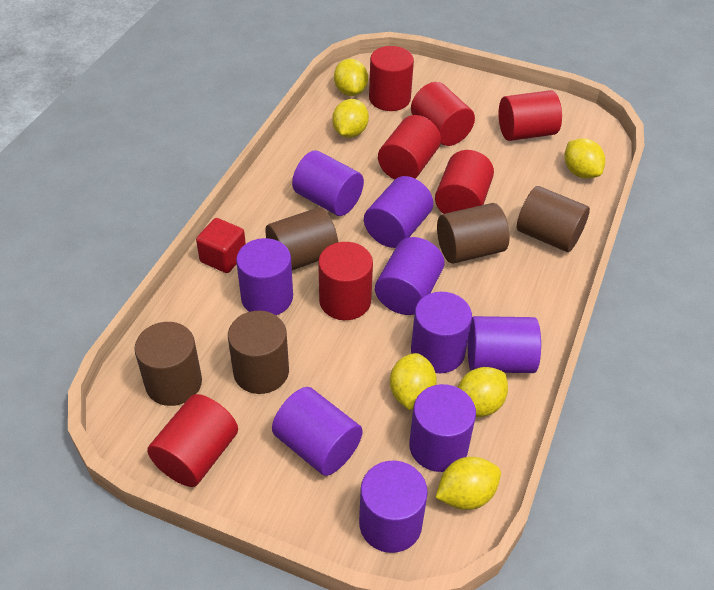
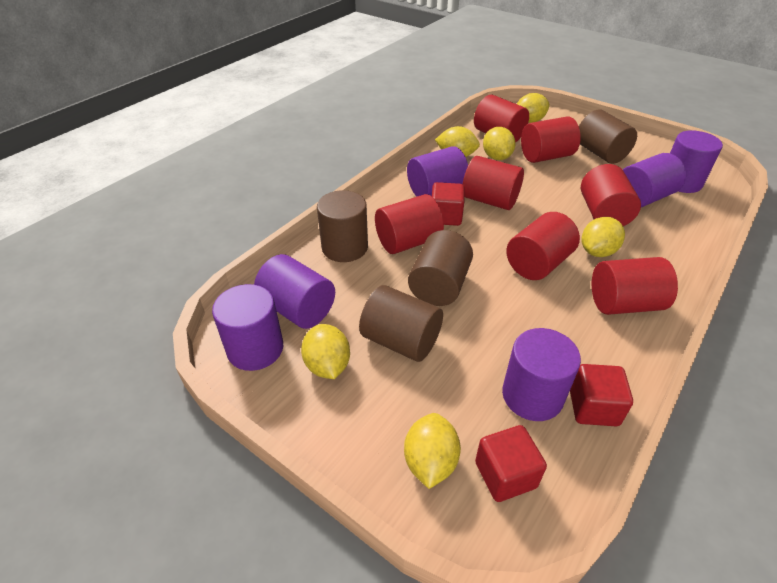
brown cylinder: 5 -> 4
purple cylinder: 9 -> 6
red cube: 1 -> 3

